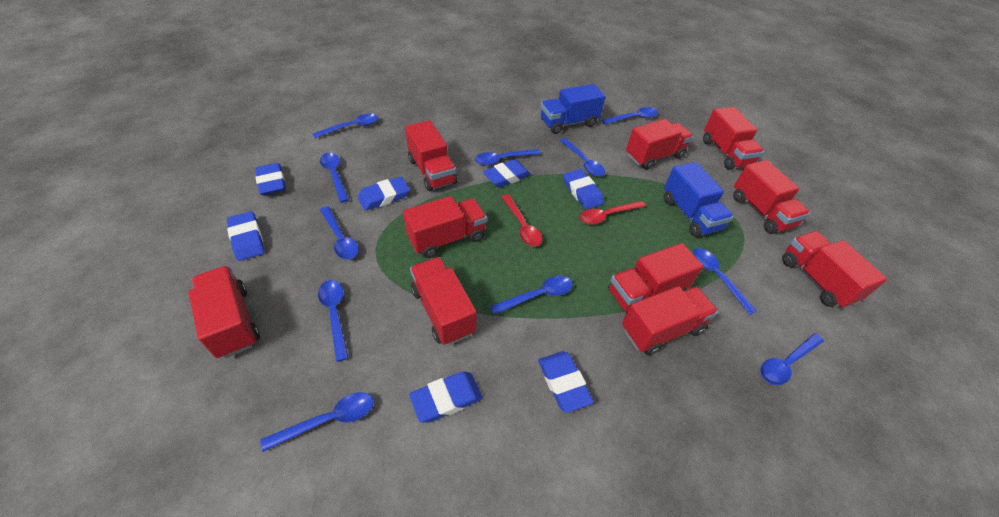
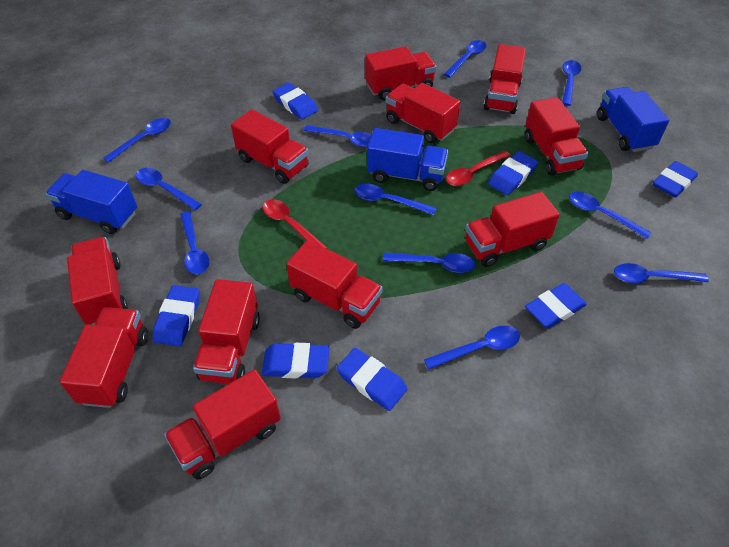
blue truck: 2 -> 3
red truck: 10 -> 11

